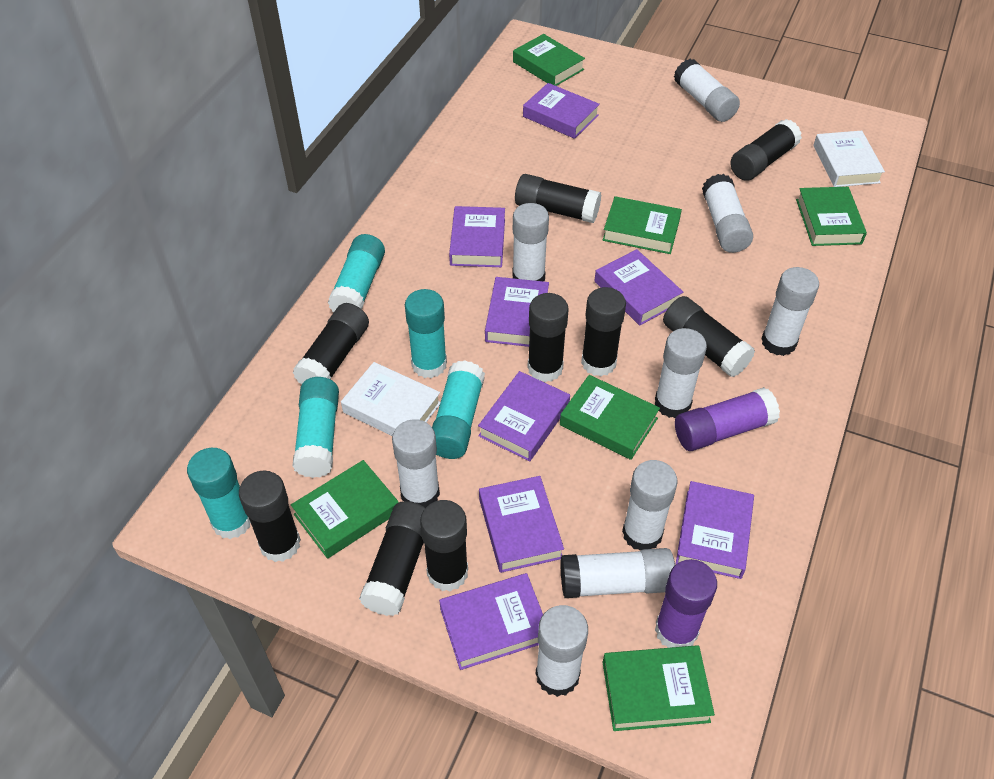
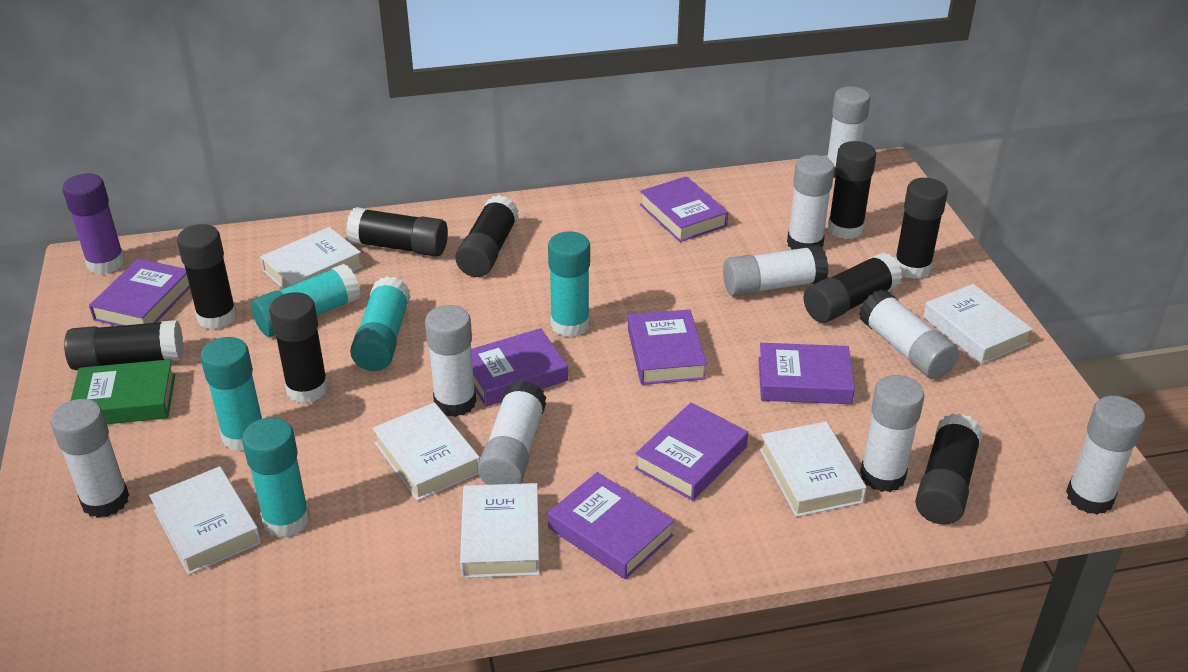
green book: 6 -> 1
purple book: 8 -> 7
purple glue stick: 2 -> 1
white book: 2 -> 6

